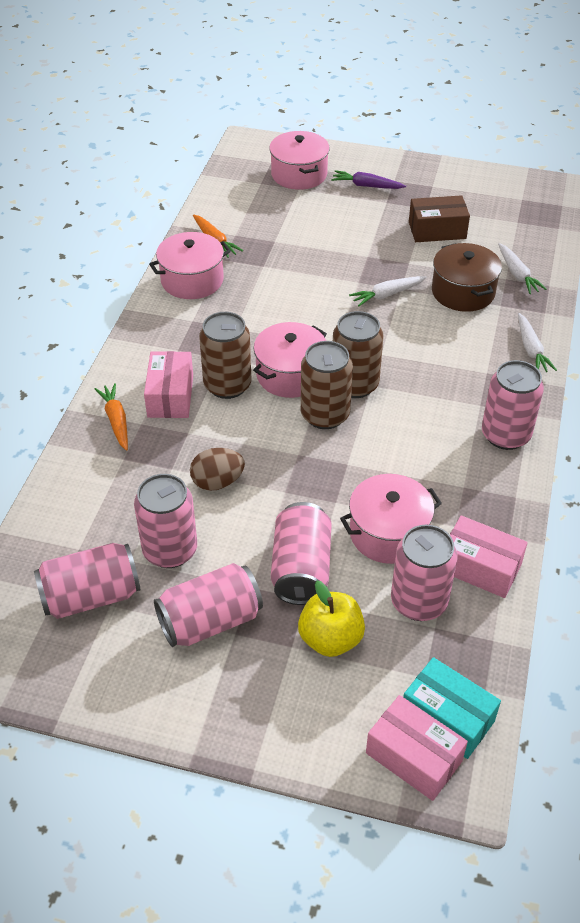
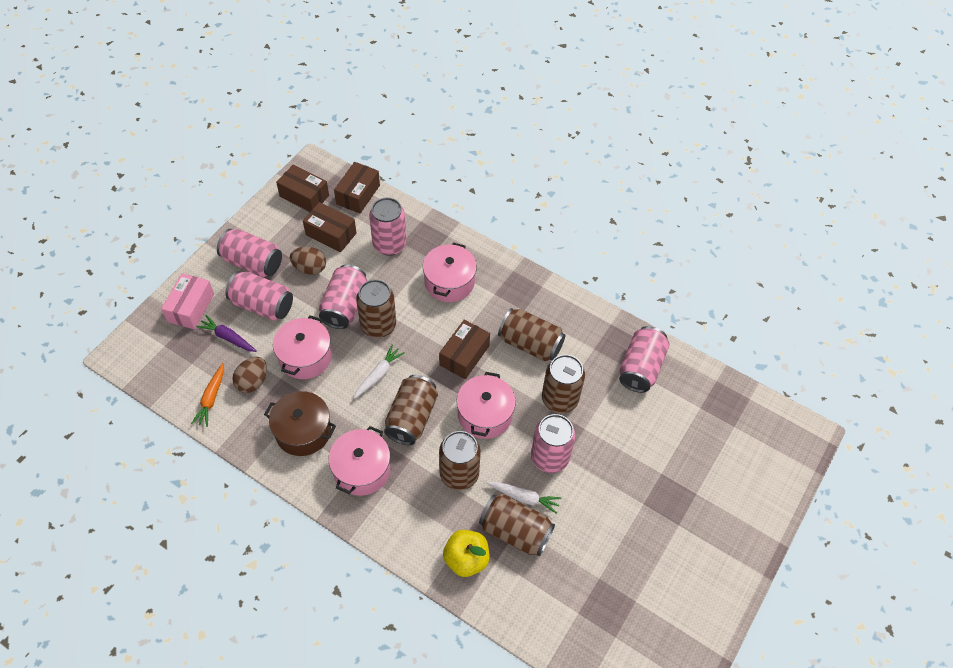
brown box: 1 -> 4
brown can: 3 -> 6
brown egg: 1 -> 2
orange carrot: 2 -> 1
pink box: 3 -> 1
turquoise box: 1 -> 0
white carrot: 3 -> 2

